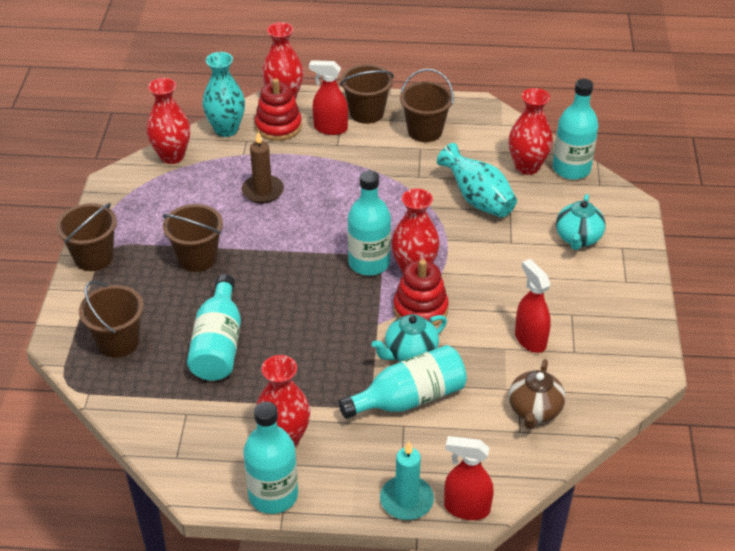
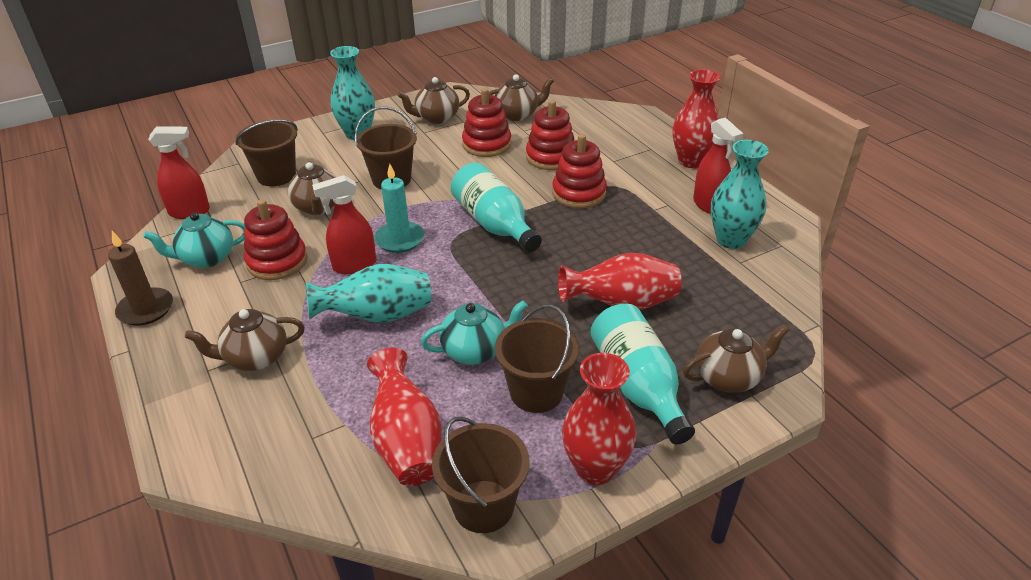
brown bucket: 5 -> 4
brown teapot: 1 -> 5
red stacking toy: 2 -> 4
red vase: 5 -> 4
turquoise bottle: 5 -> 2
turquoise vase: 2 -> 3

